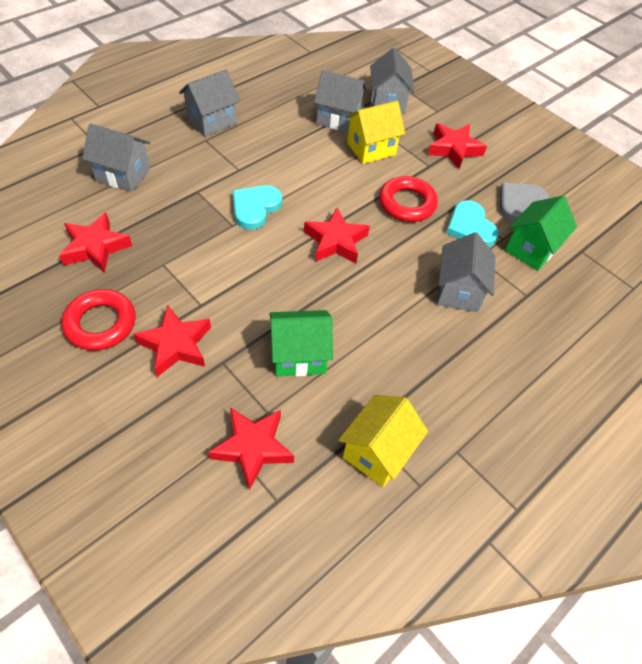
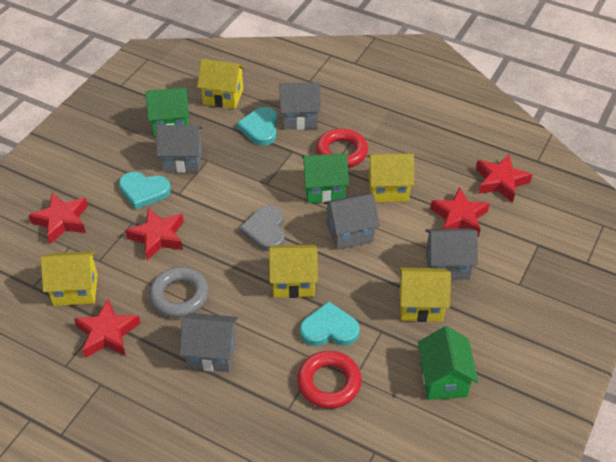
green house: 2 -> 3
grey ring: 0 -> 1
turquoise heart: 2 -> 3
yellow house: 2 -> 5

